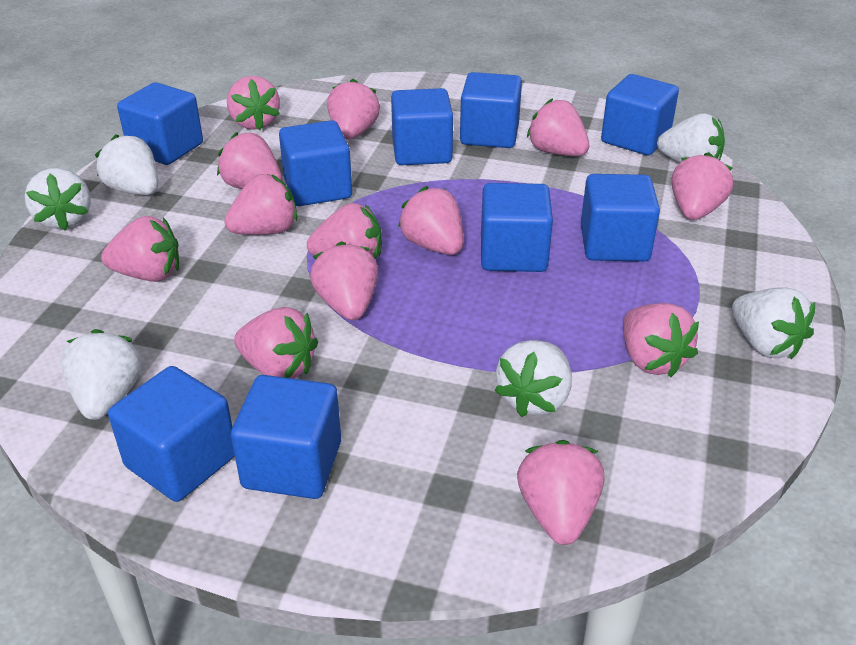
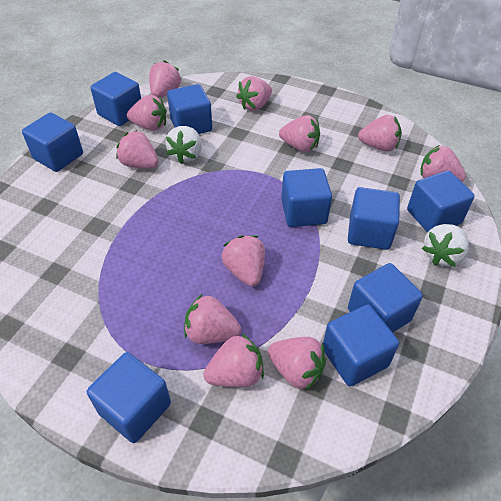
pink strawberry: 13 -> 11
white strawberry: 6 -> 2

